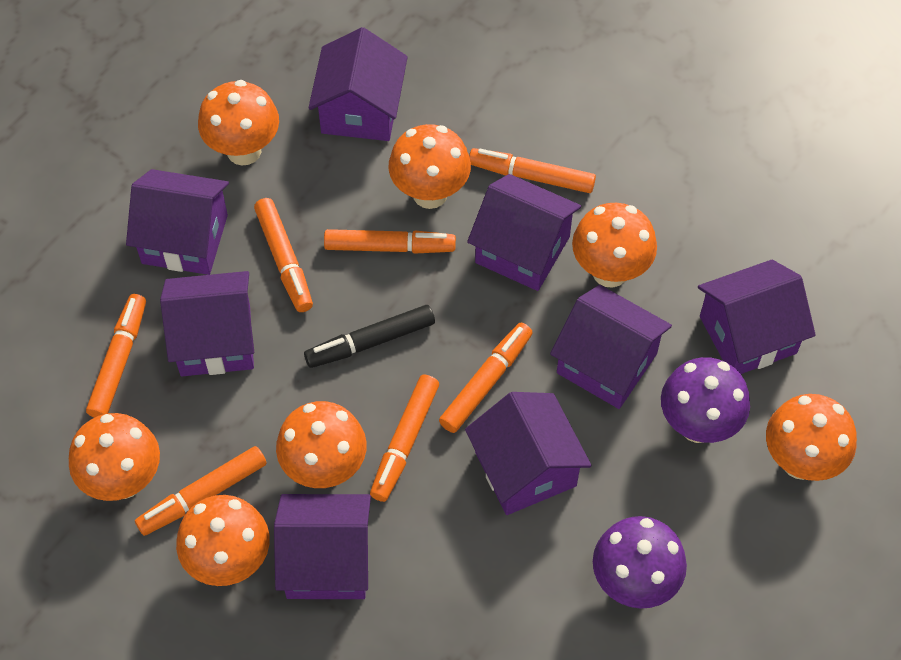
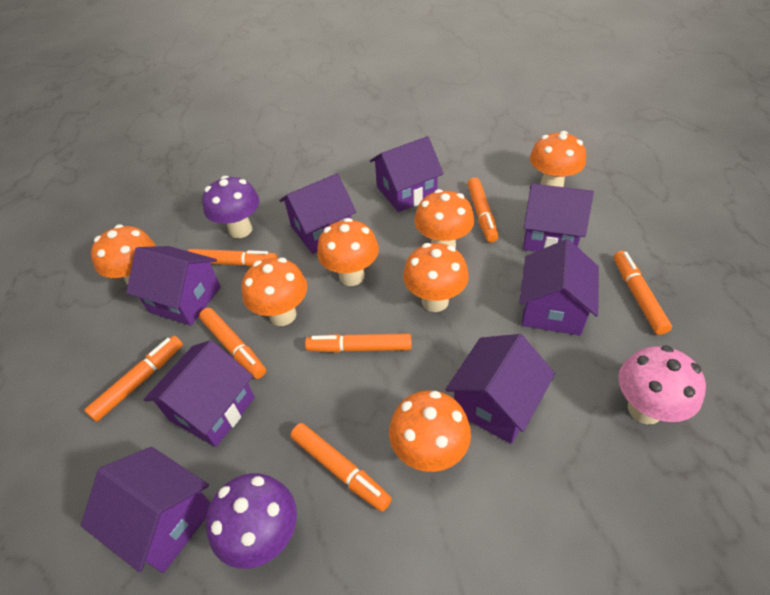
black marker: 1 -> 0
pink mushroom: 0 -> 1

